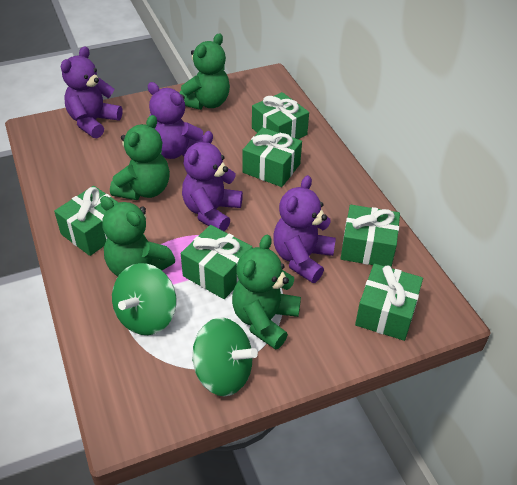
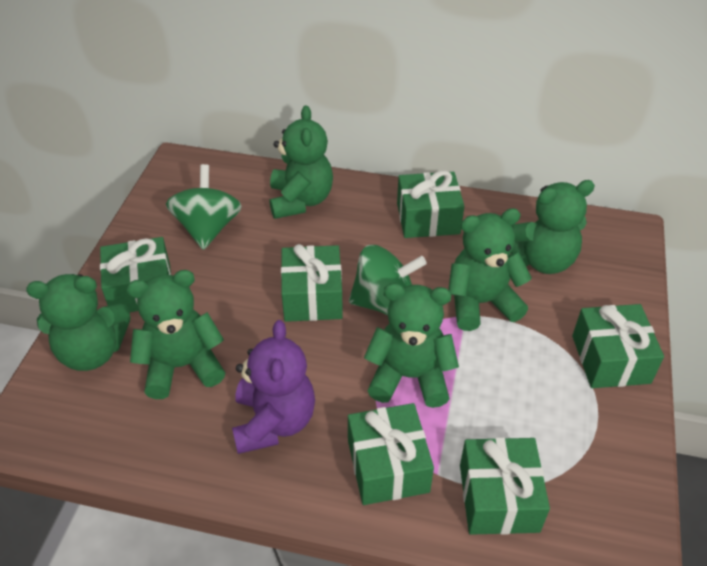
green teddy bear: 4 -> 6
purple teddy bear: 4 -> 1

